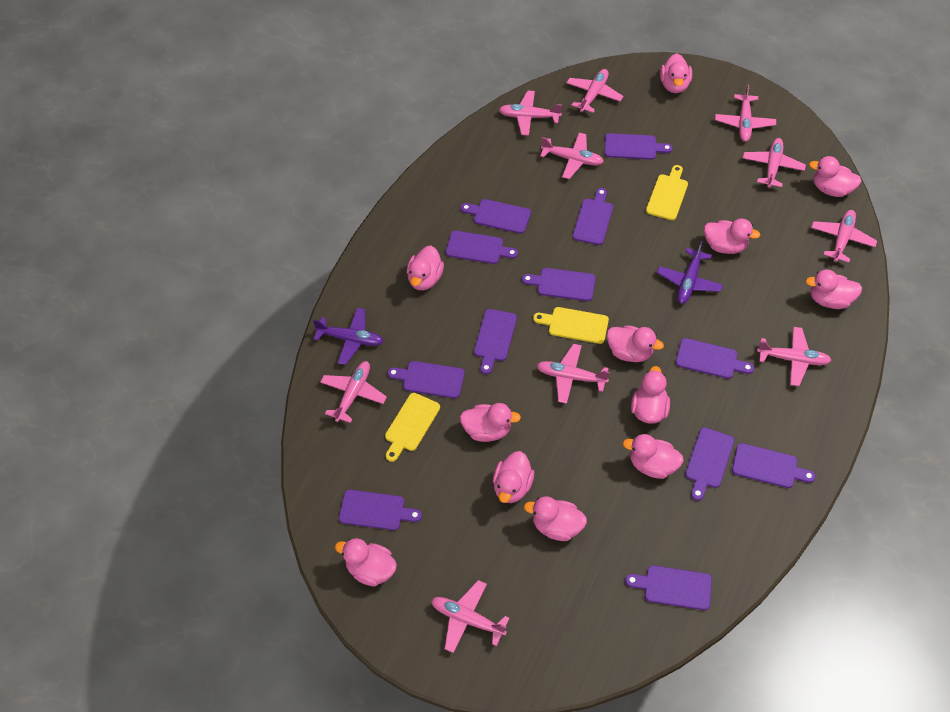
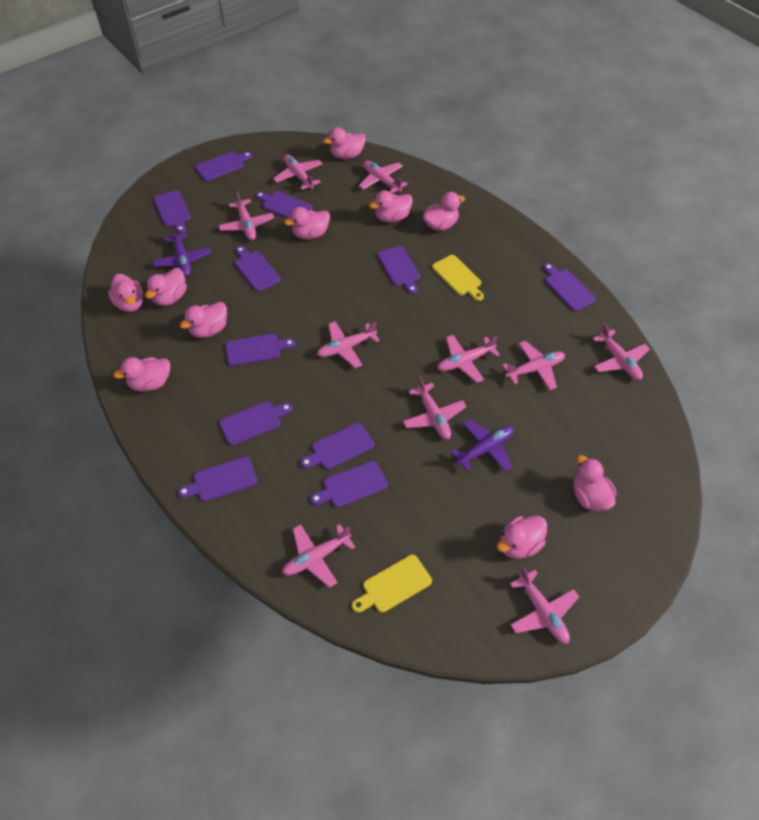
pink duck: 12 -> 10
purple cutting board: 12 -> 11
yellow cutting board: 3 -> 2

